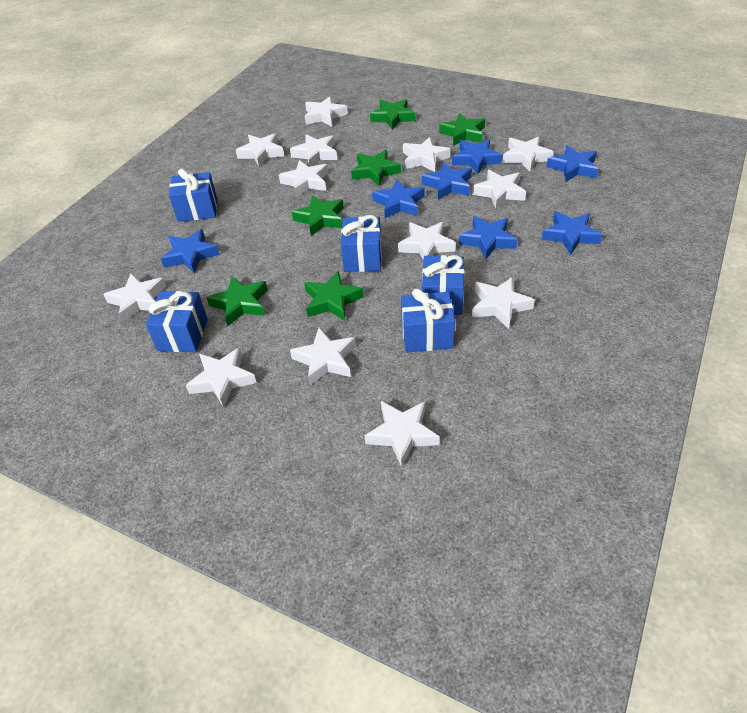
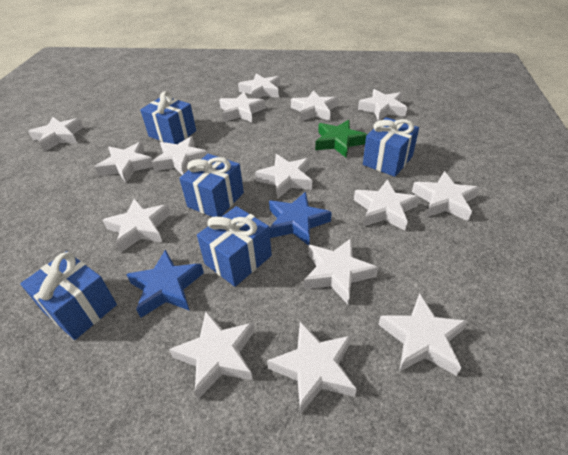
blue star: 7 -> 2
green star: 6 -> 1
white star: 13 -> 15

